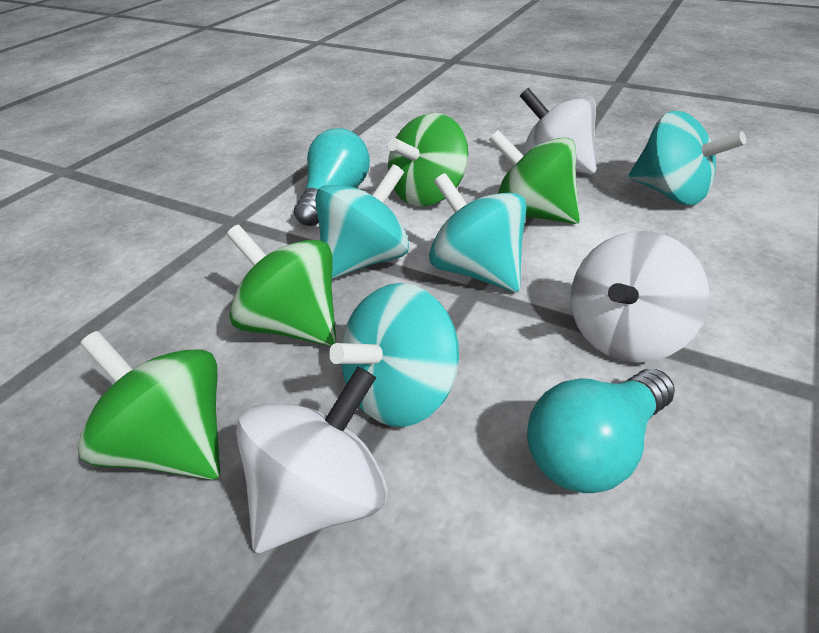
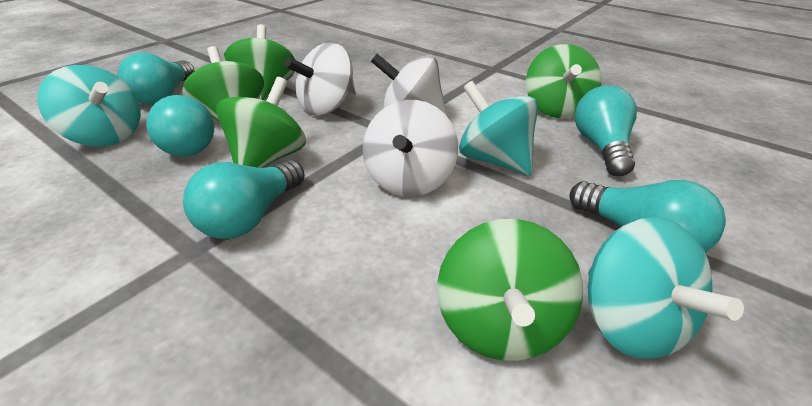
green spinning top: 4 -> 5
turquoise light bulb: 2 -> 5
turquoise spinning top: 4 -> 3

